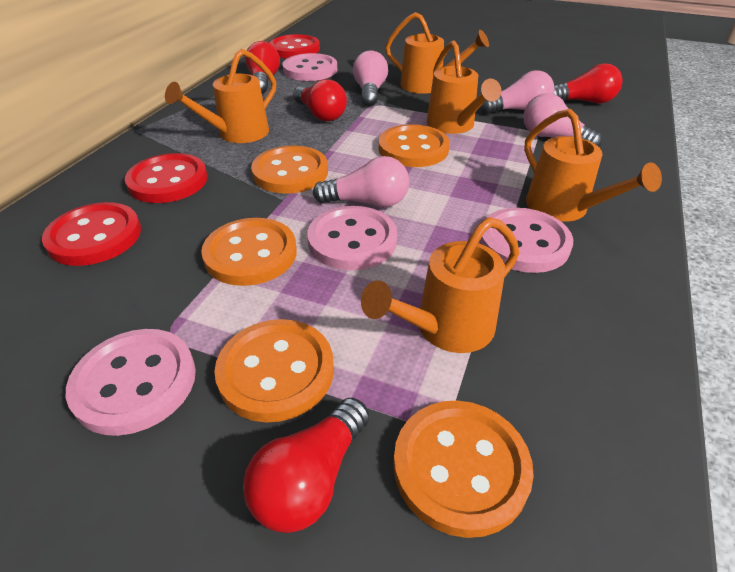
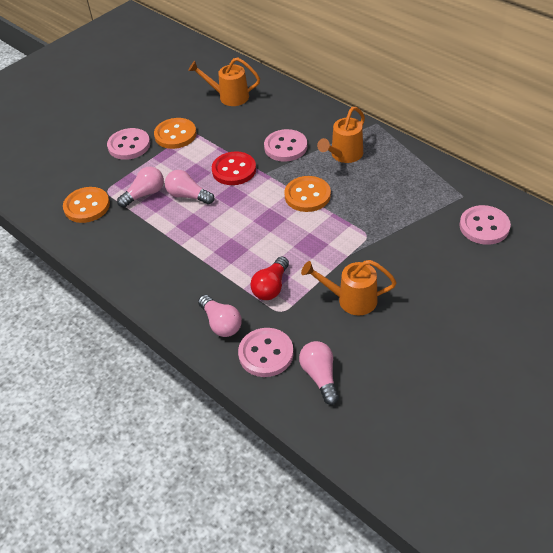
orange button: 5 -> 3
orange watering can: 5 -> 3
red button: 3 -> 1
red light bulb: 4 -> 1

